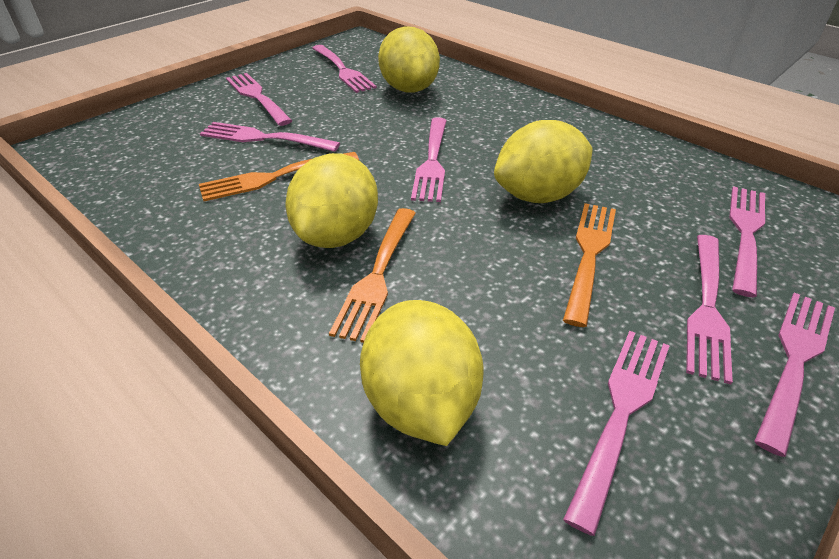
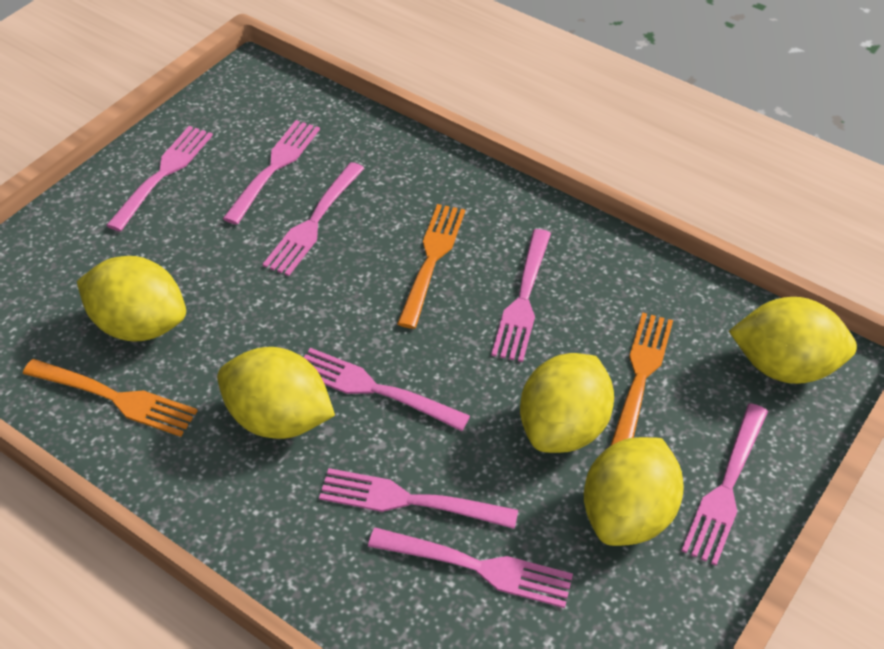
yellow lemon: 4 -> 5

